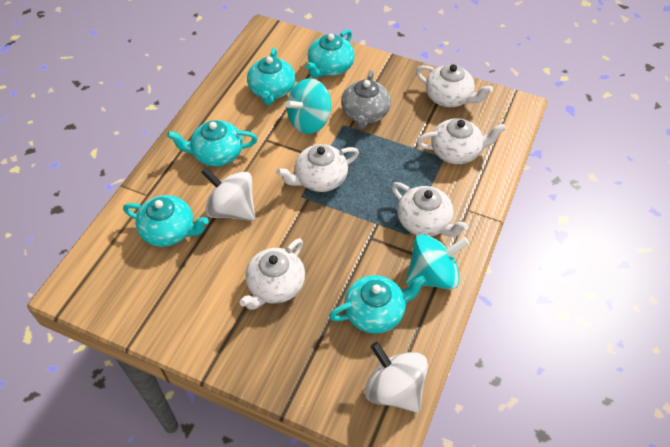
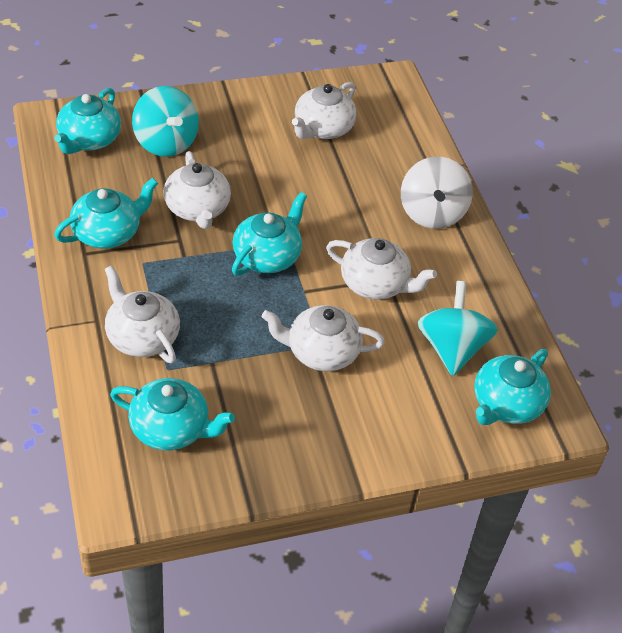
grey teapot: 1 -> 0
white spinning top: 2 -> 1

